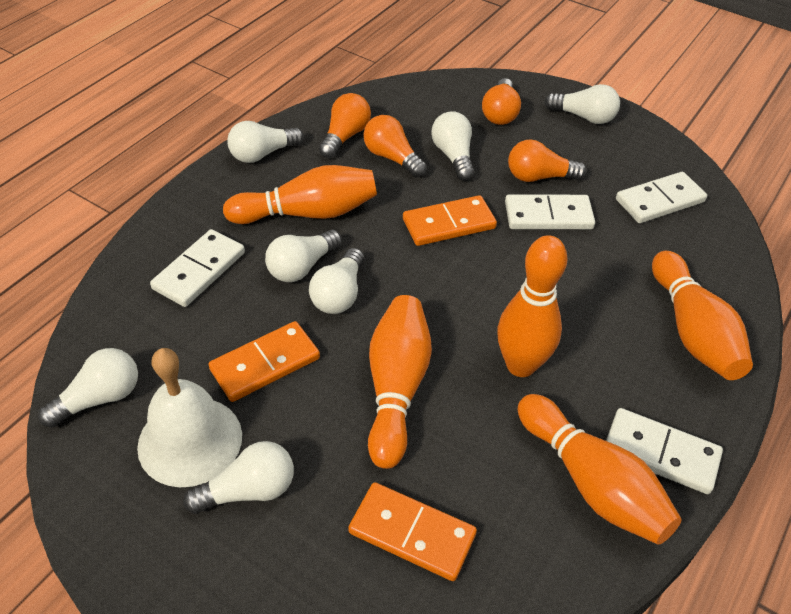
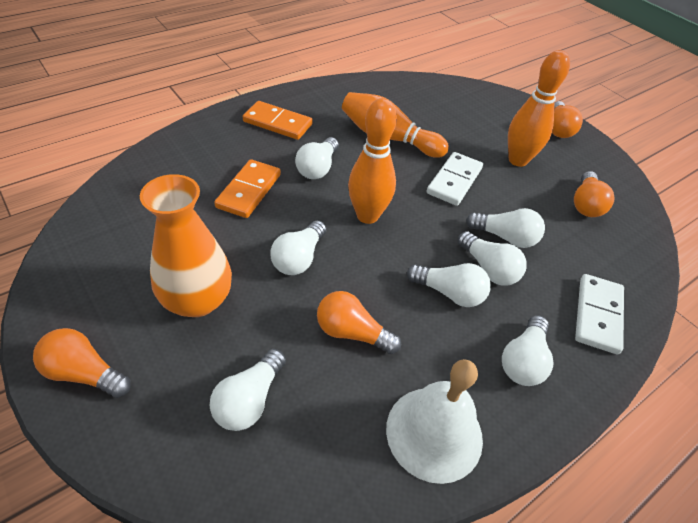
orange bowling pin: 5 -> 3
orange domino: 3 -> 2
orange vase: 0 -> 1
white domino: 4 -> 2

